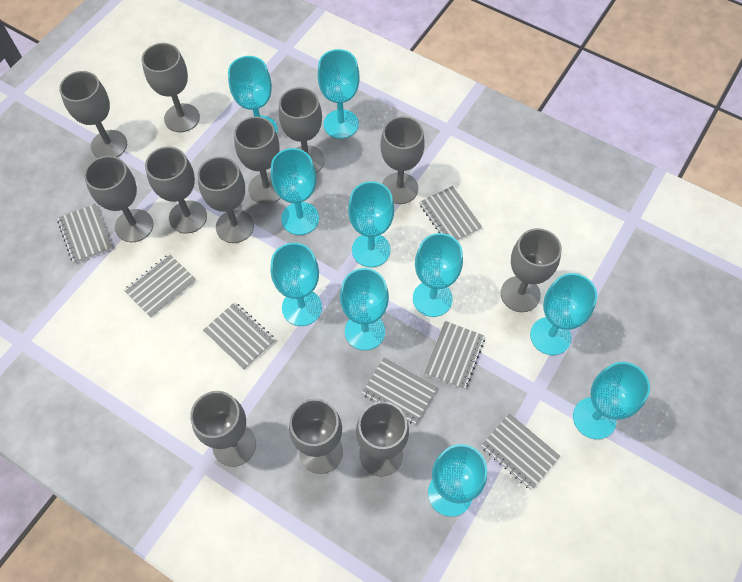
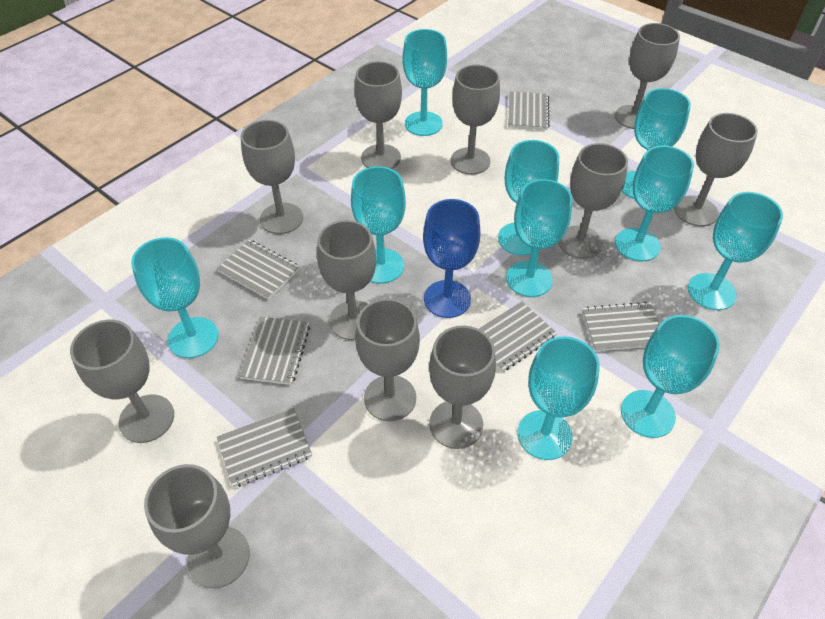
blue goblet: 0 -> 1
grey goblet: 12 -> 11
grey notebook: 7 -> 6

